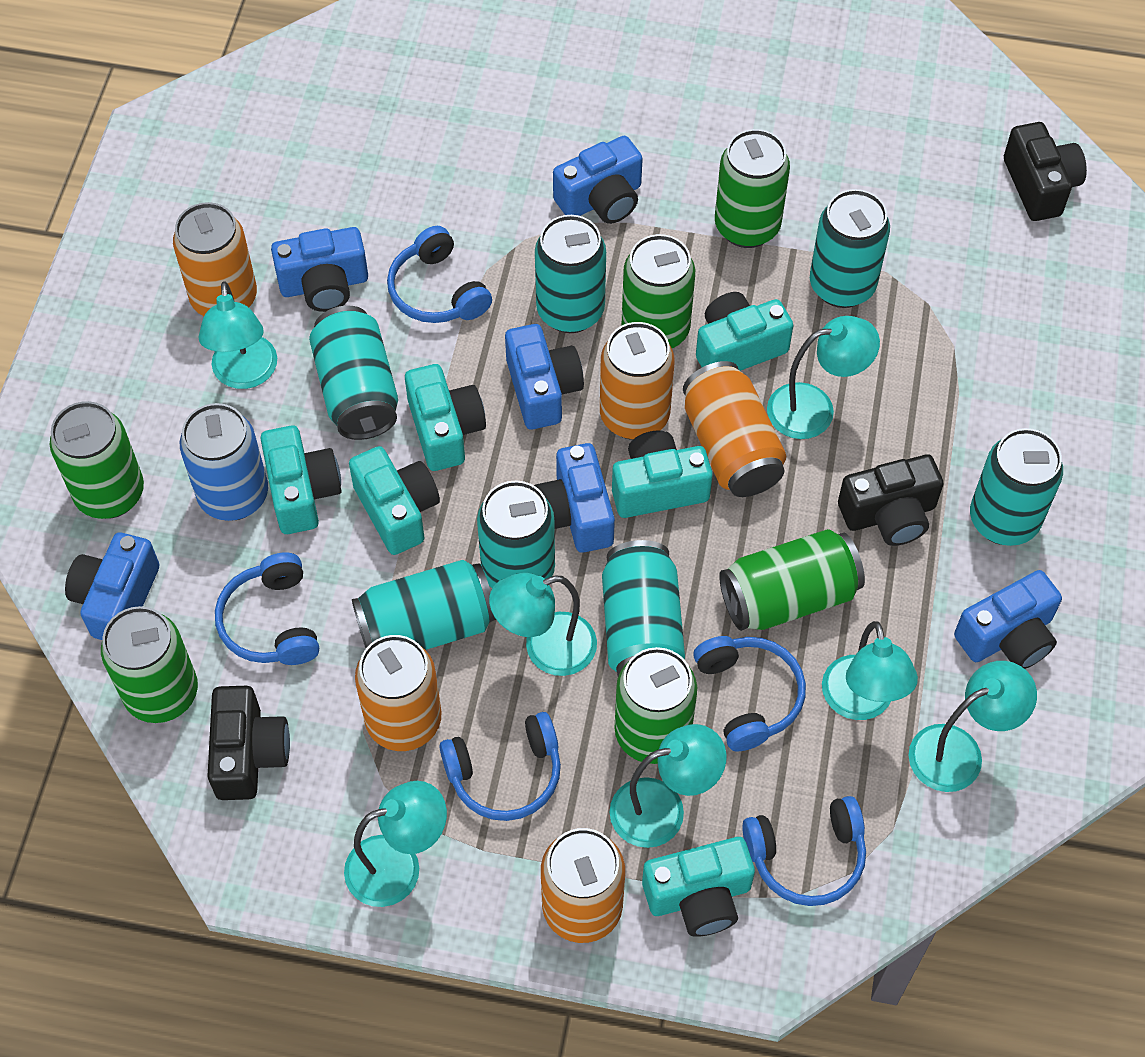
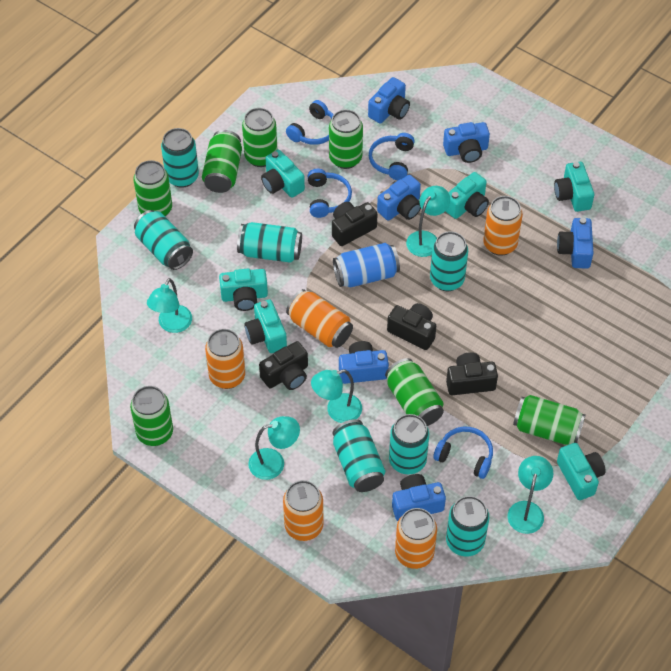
black camera: 3 -> 4
blue headphones: 5 -> 4
green can: 6 -> 7
turquoise lamp: 7 -> 5

